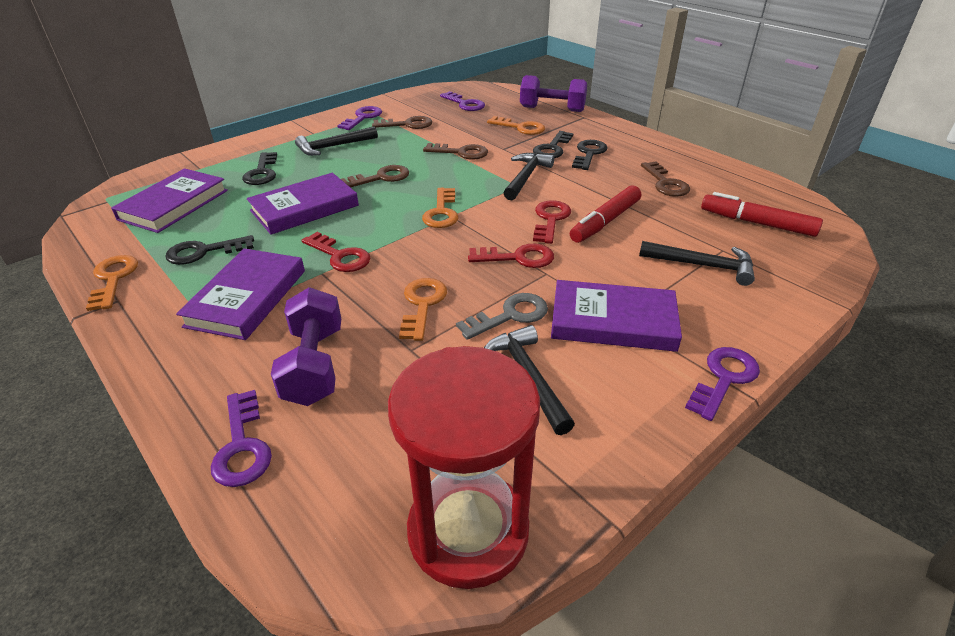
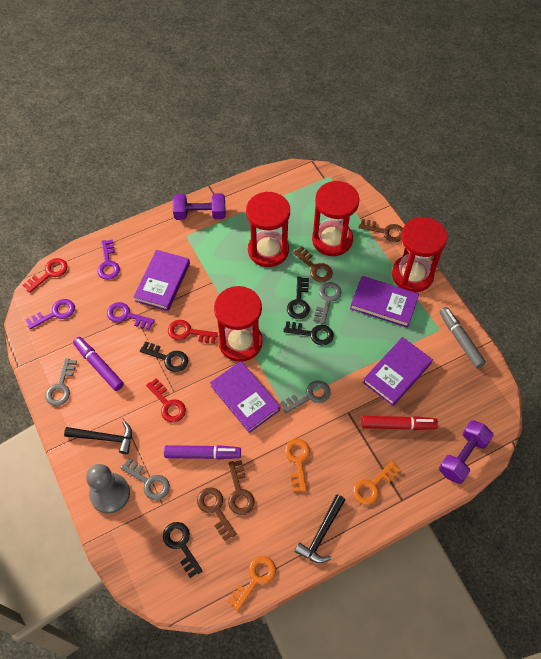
black hammer: 4 -> 2
grey key: 1 -> 4
grey marker: 0 -> 1
grey pawn: 0 -> 1
orange key: 4 -> 3
purple key: 4 -> 3
purple marker: 0 -> 2
red hourglass: 1 -> 4
red marker: 2 -> 1

